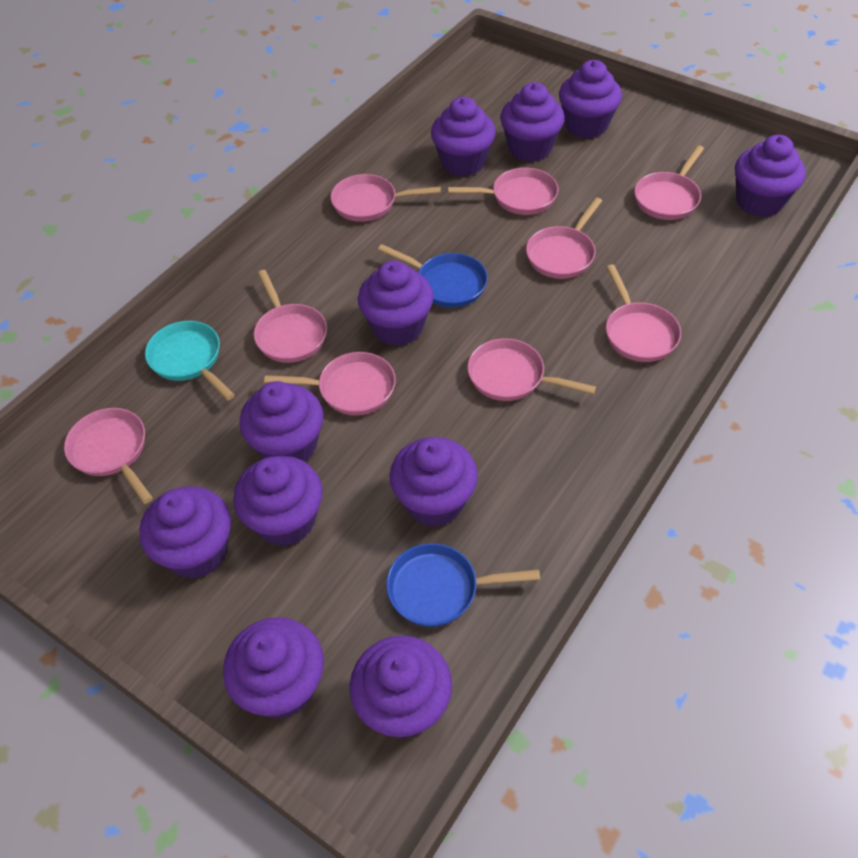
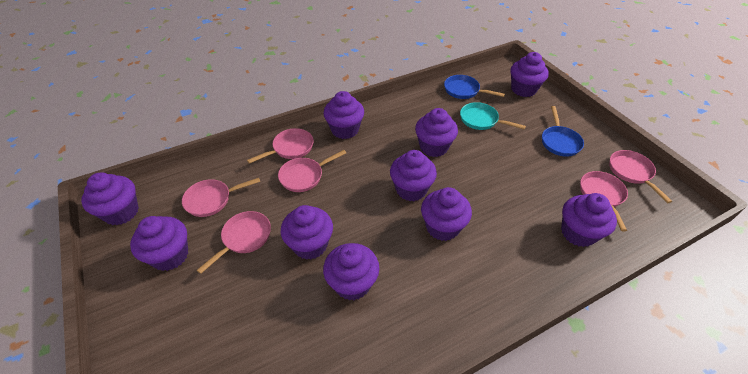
pink pan: 9 -> 6
purple cupcake: 11 -> 10

